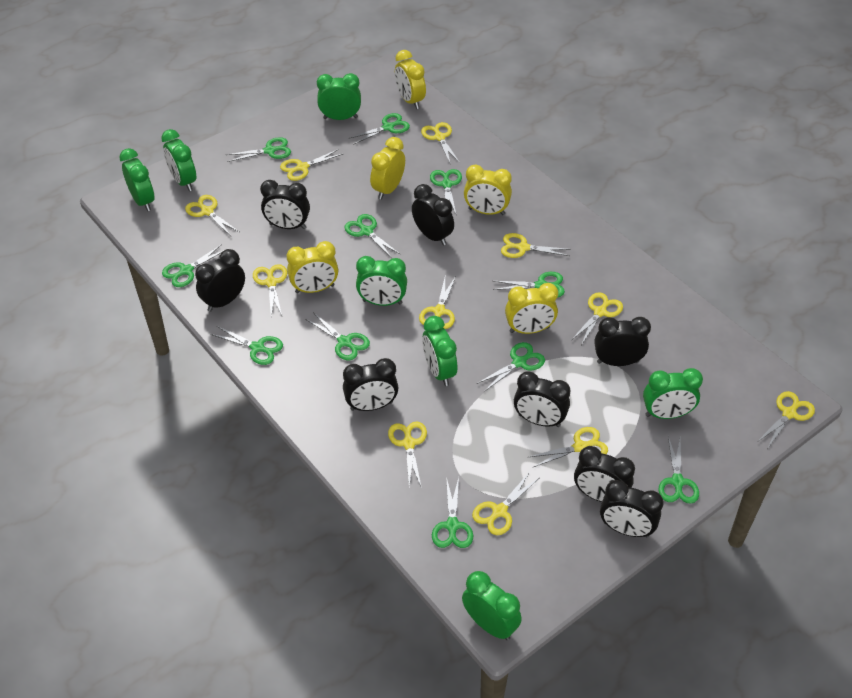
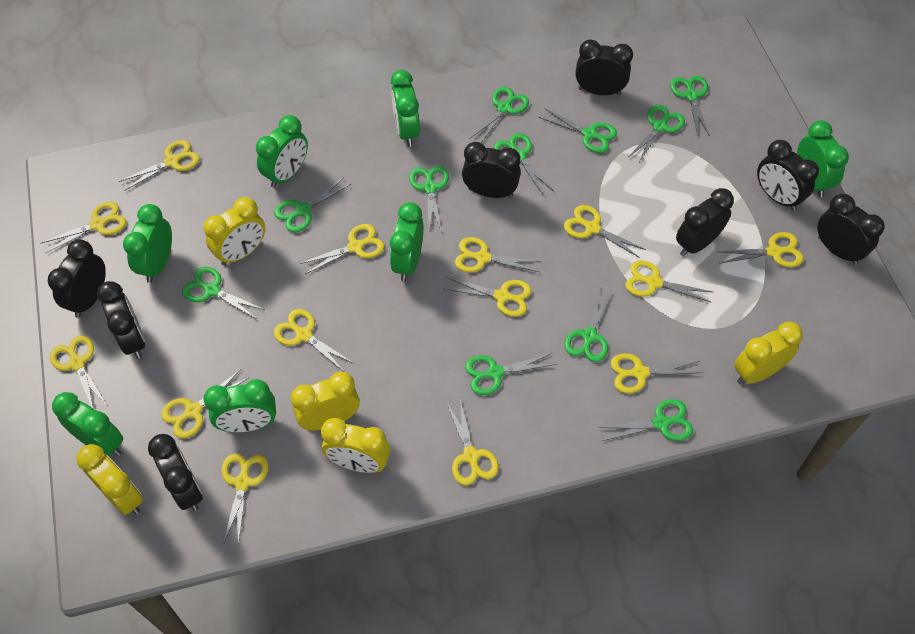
yellow scissors: 11 -> 14

